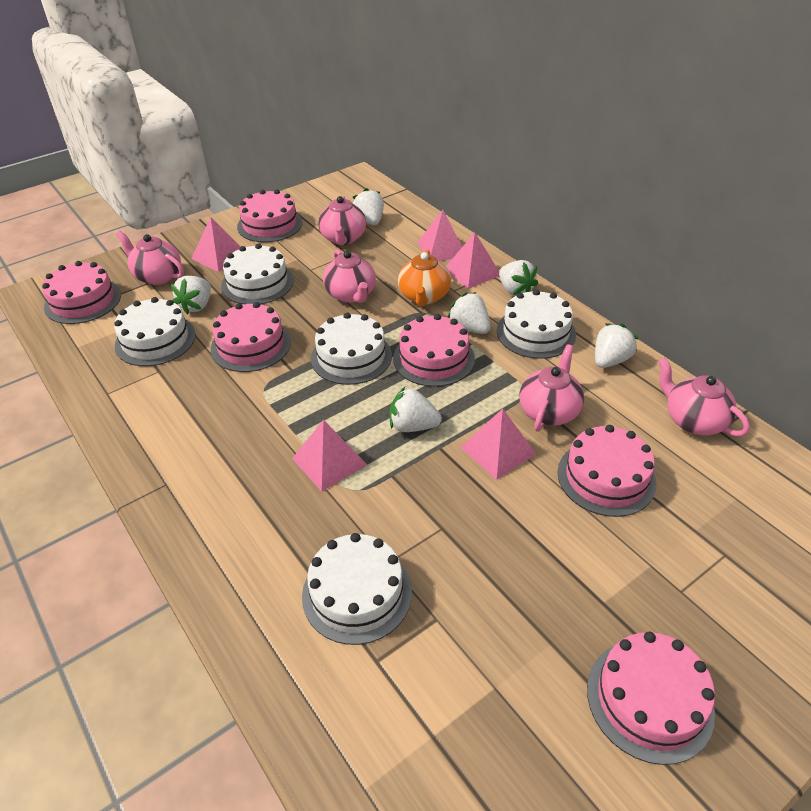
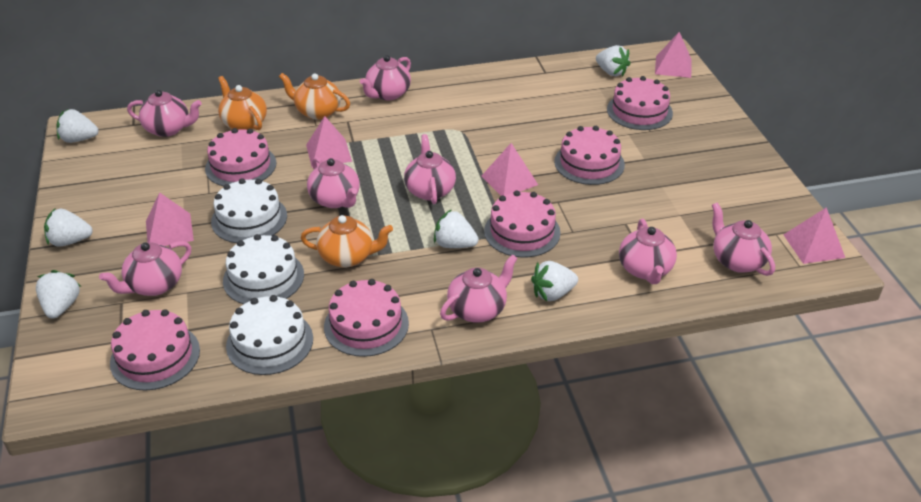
orange teapot: 1 -> 3
pink teapot: 5 -> 8
white cake: 5 -> 3

